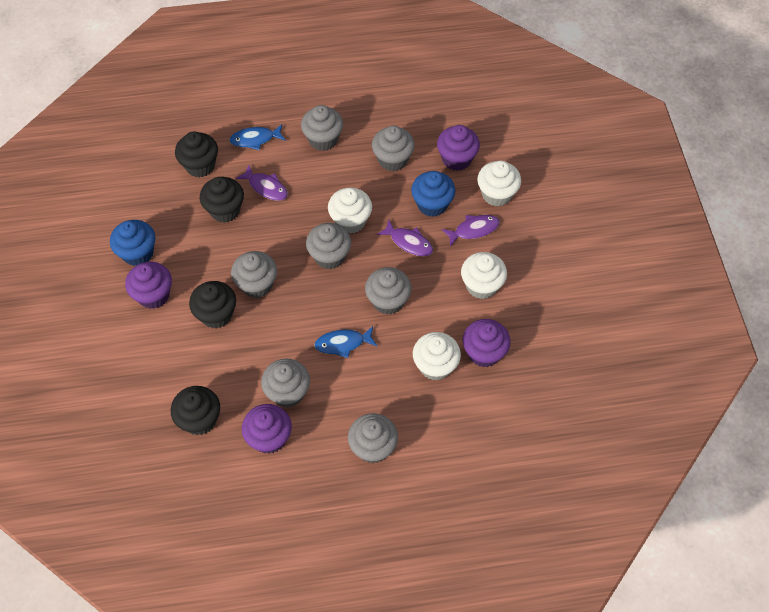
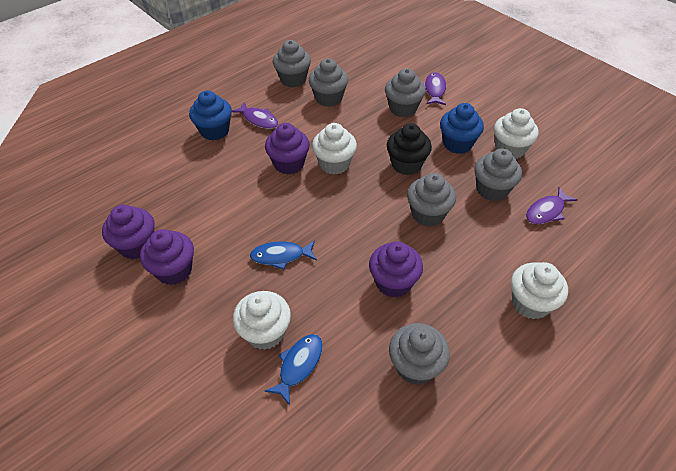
black cupcake: 4 -> 1
grey cupcake: 7 -> 6

